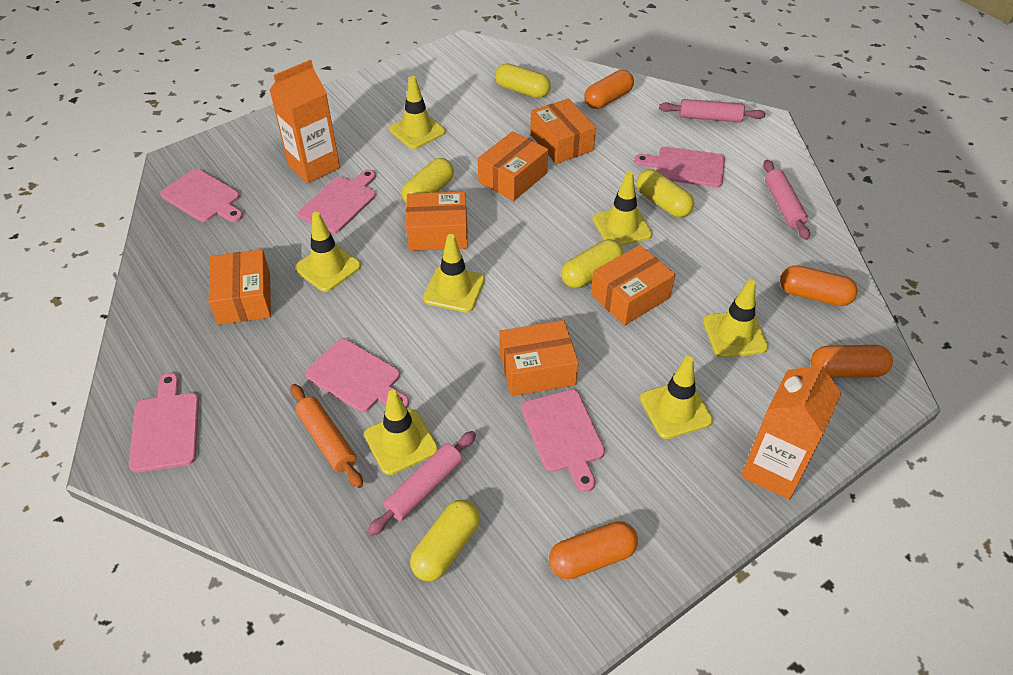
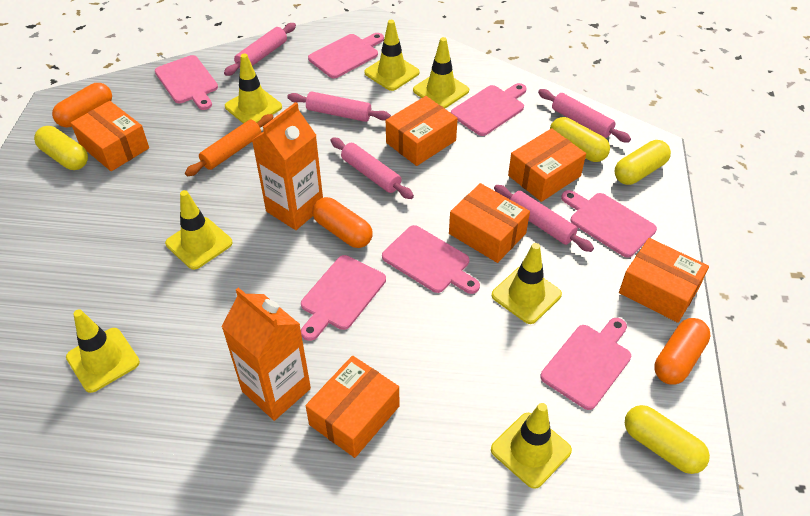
orange capsule: 4 -> 3
pink cutting board: 6 -> 7
pink rolling pin: 3 -> 5
yellow capsule: 5 -> 4

